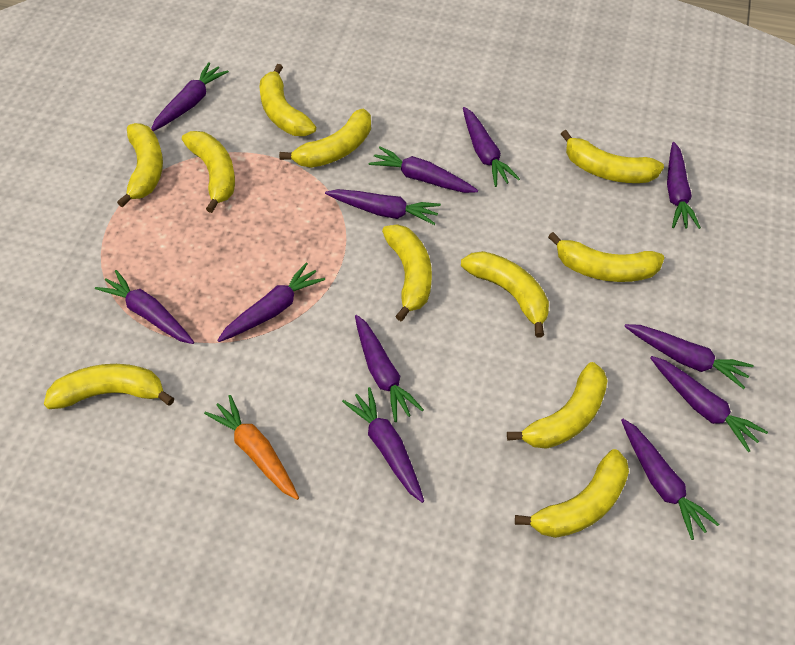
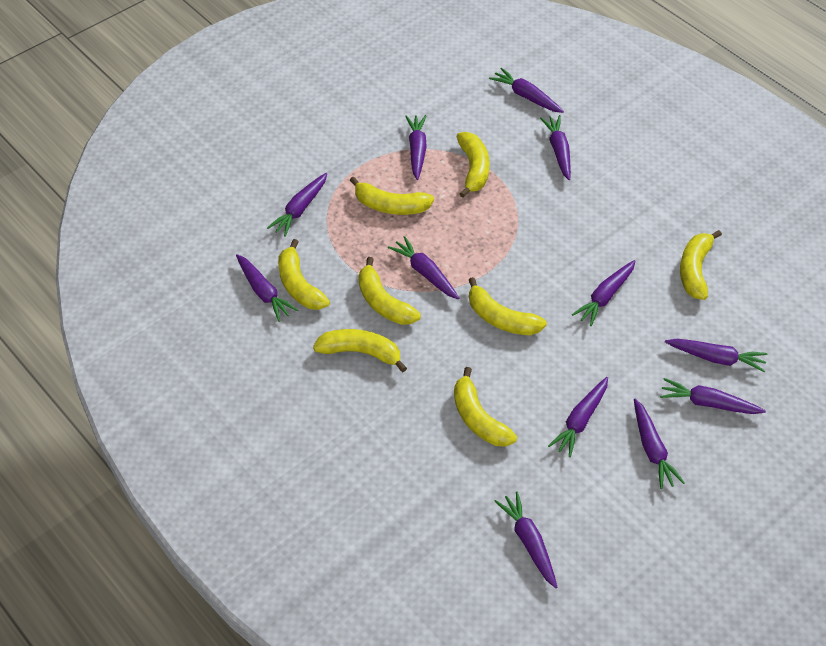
orange carrot: 1 -> 0
yellow banana: 11 -> 8

